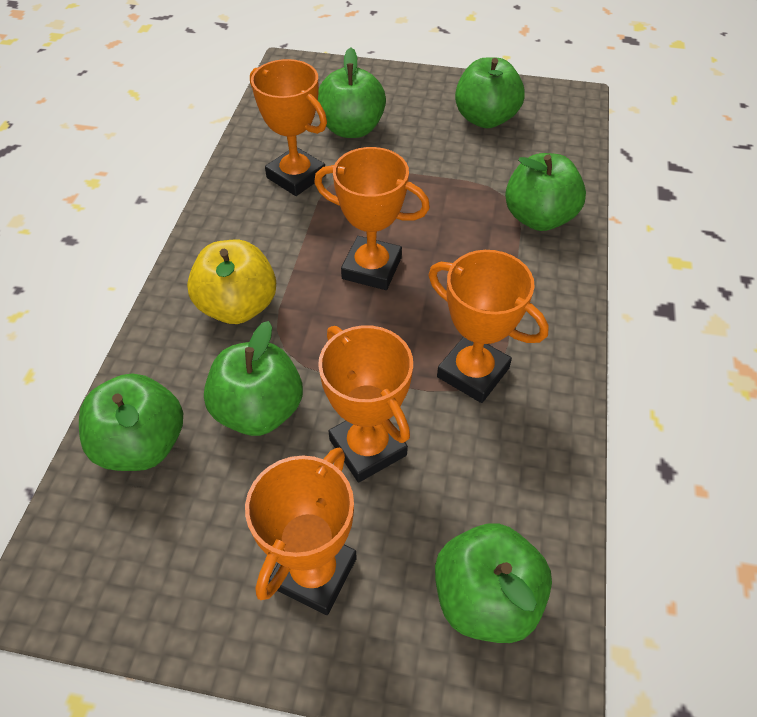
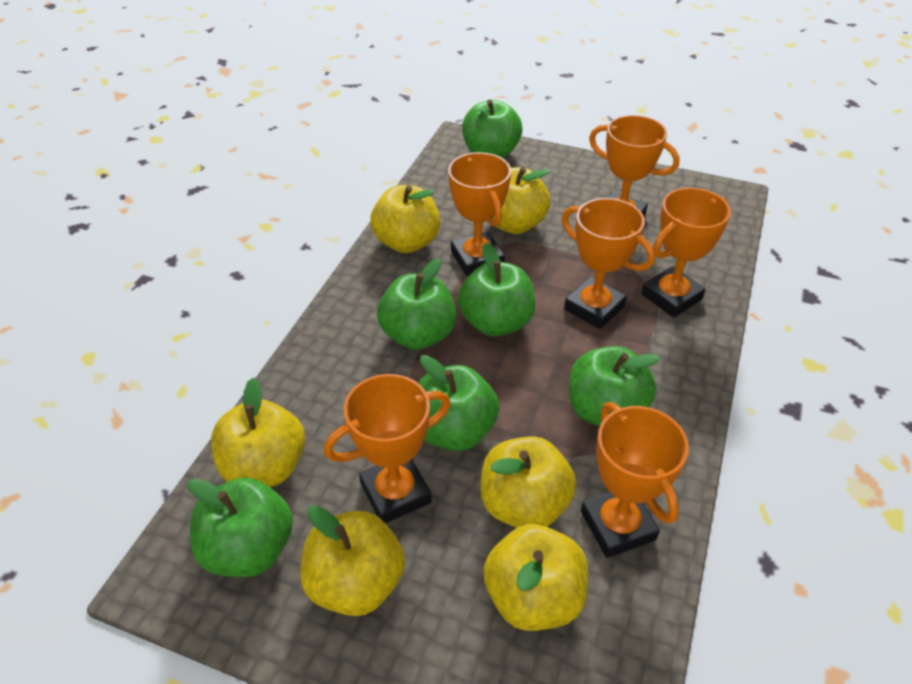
orange trophy: 5 -> 6
yellow apple: 1 -> 6

